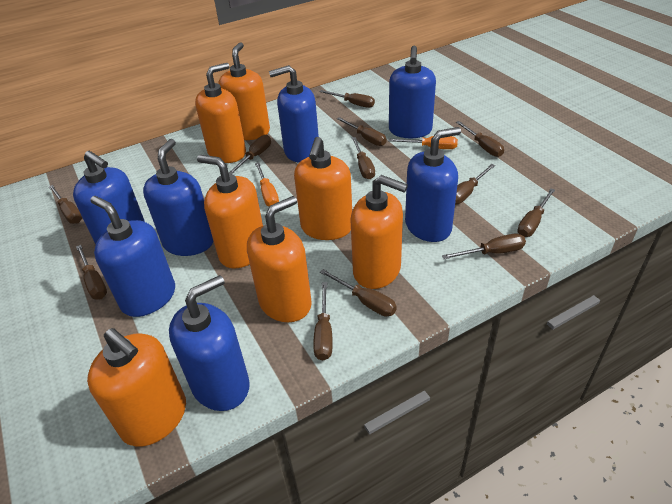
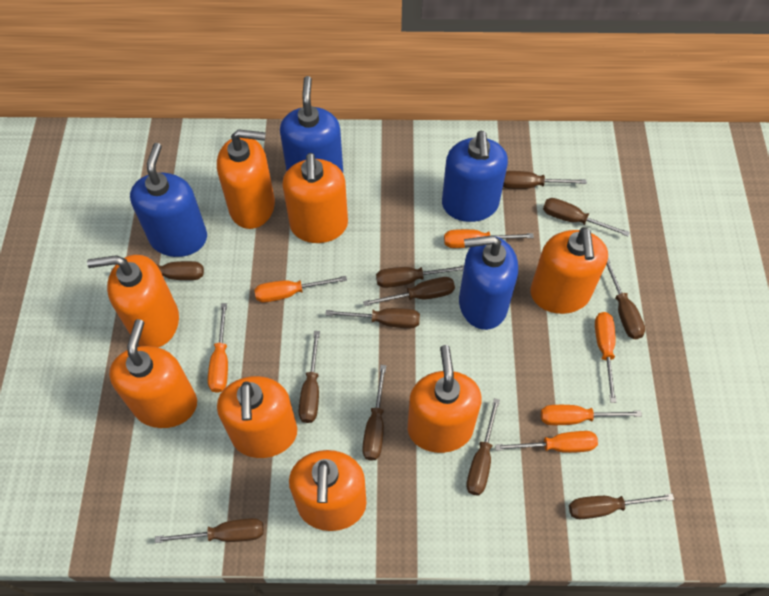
blue soap dispenser: 7 -> 4
orange screwdriver: 2 -> 6
orange soap dispenser: 7 -> 8

